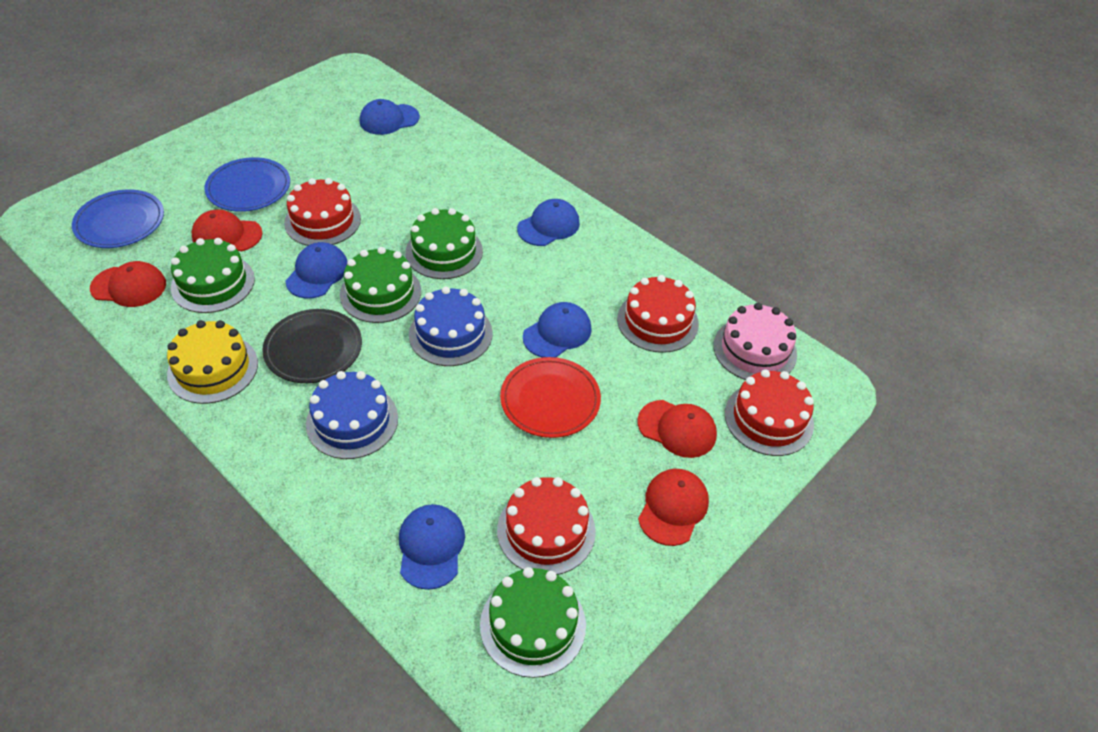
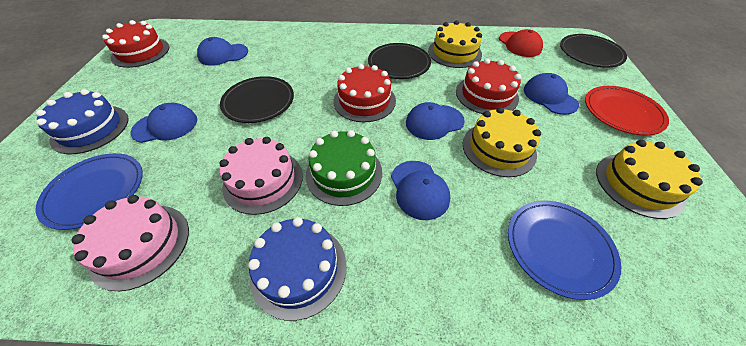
black plate: 1 -> 3
green cake: 4 -> 1
pink cake: 1 -> 2
red cake: 4 -> 3
red cap: 4 -> 1
yellow cake: 1 -> 3

